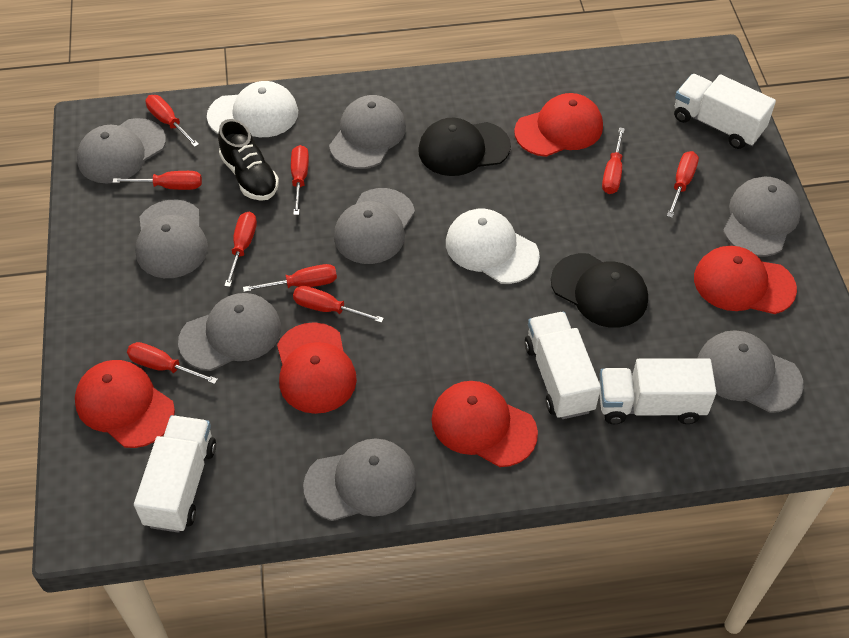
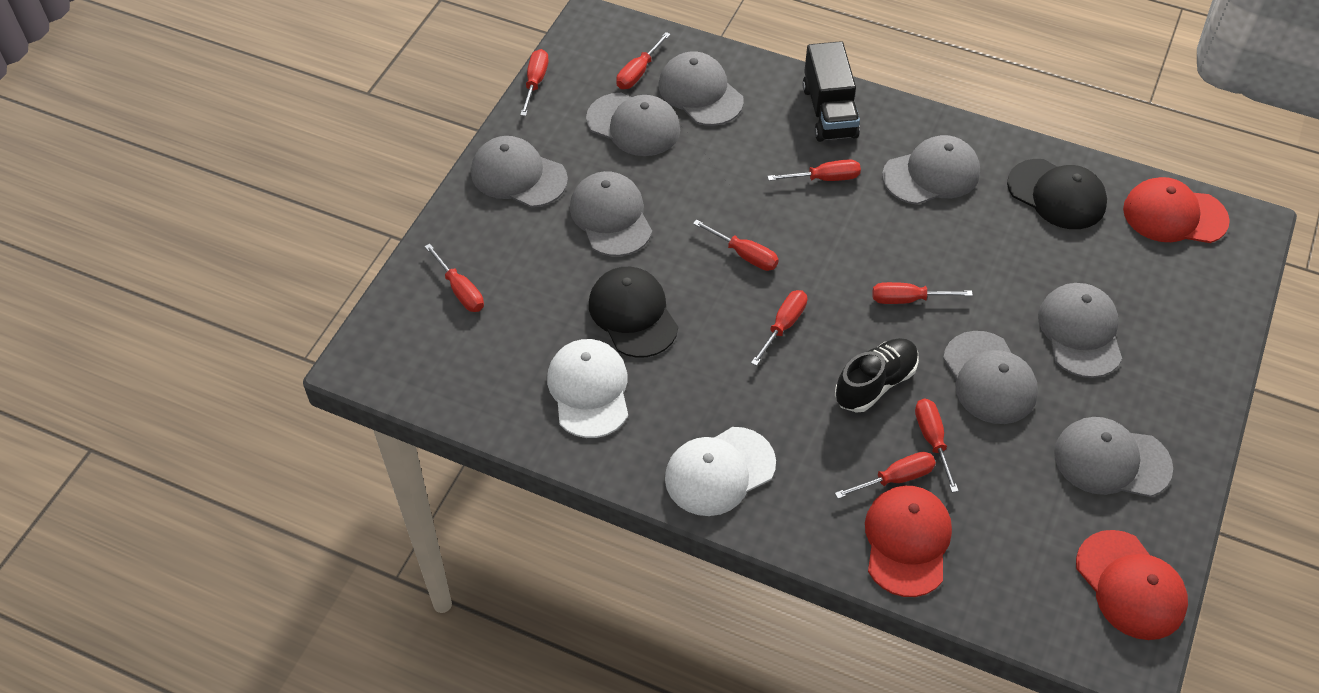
black truck: 0 -> 1
red cap: 5 -> 3
white truck: 4 -> 0

